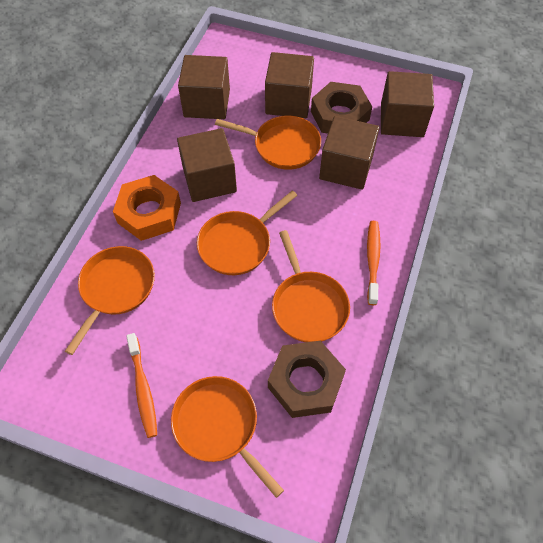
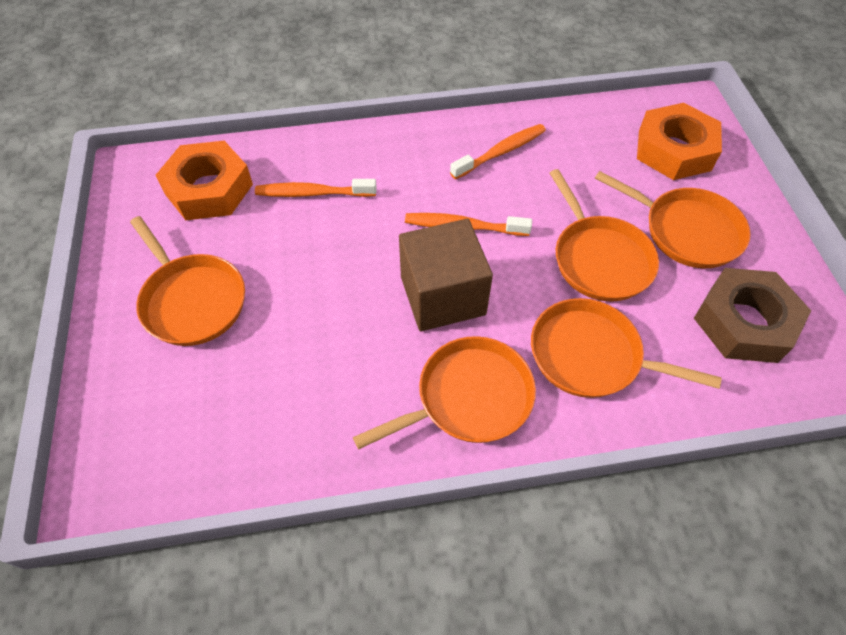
brown cube: 5 -> 1
brown nut: 2 -> 1
orange nut: 1 -> 2
orange toothbrush: 2 -> 3

